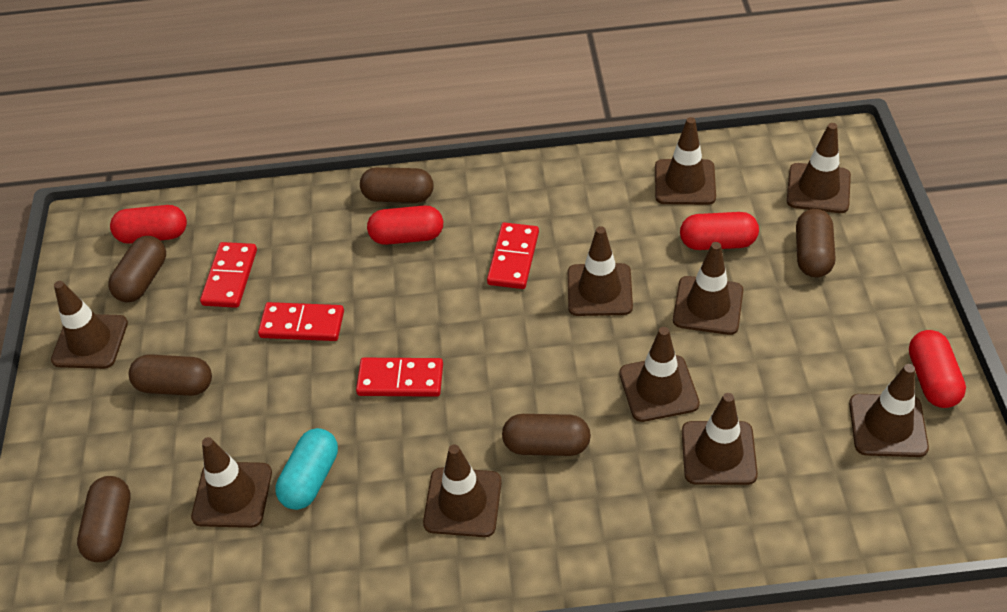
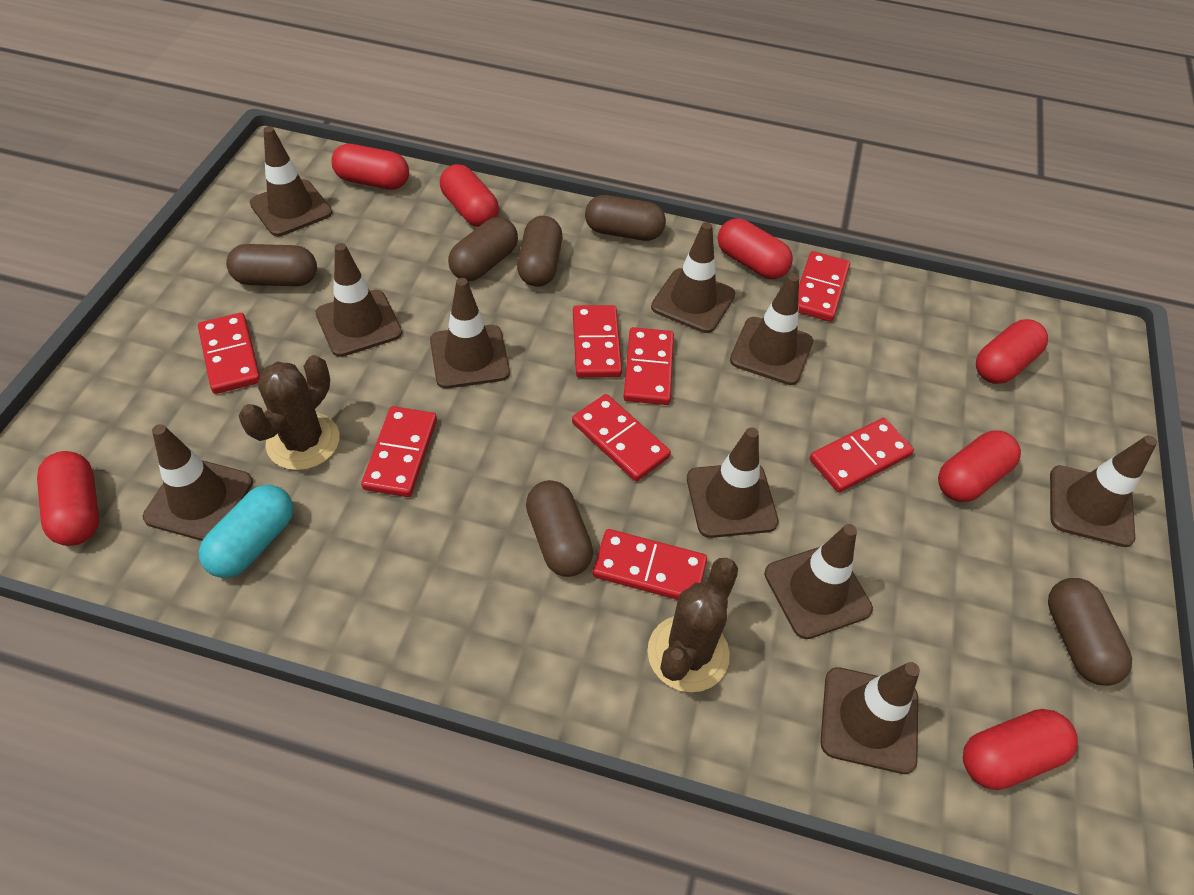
brown cactus: 0 -> 2
red capsule: 4 -> 7
red domino: 4 -> 8

